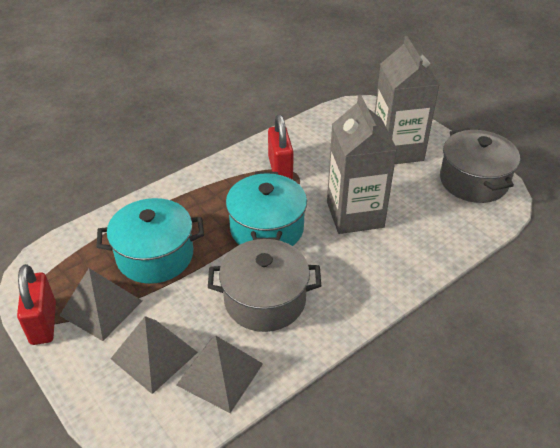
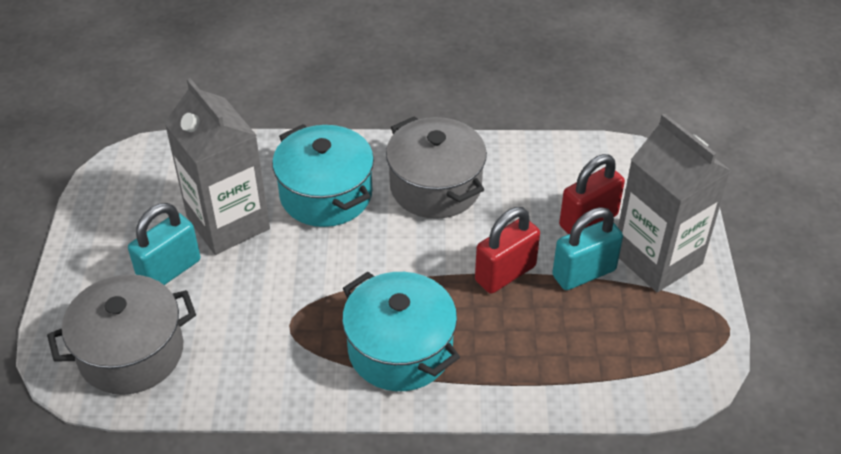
grey pyramid: 3 -> 0
turquoise padlock: 0 -> 2

